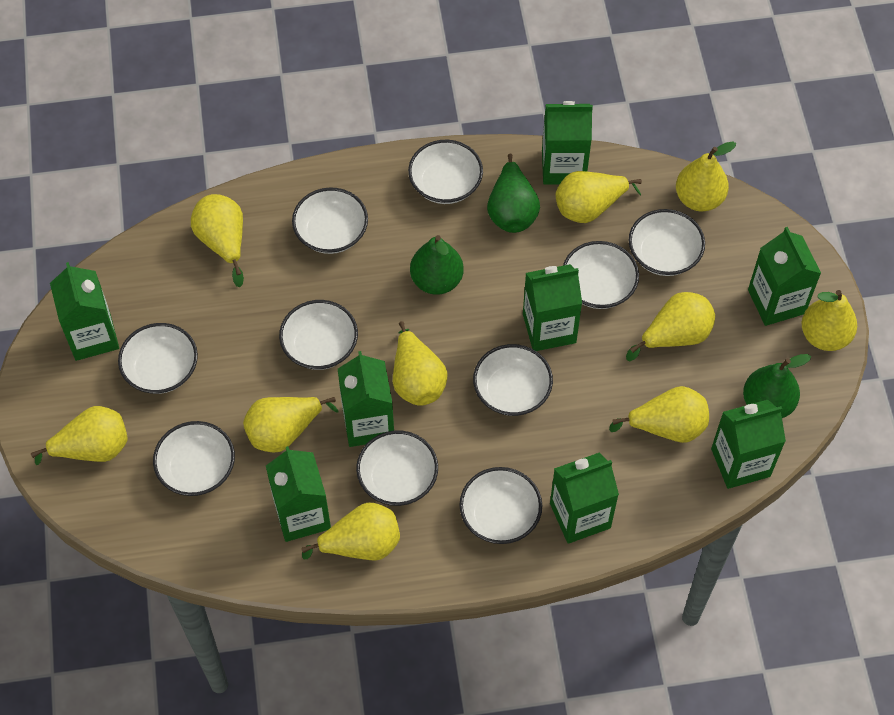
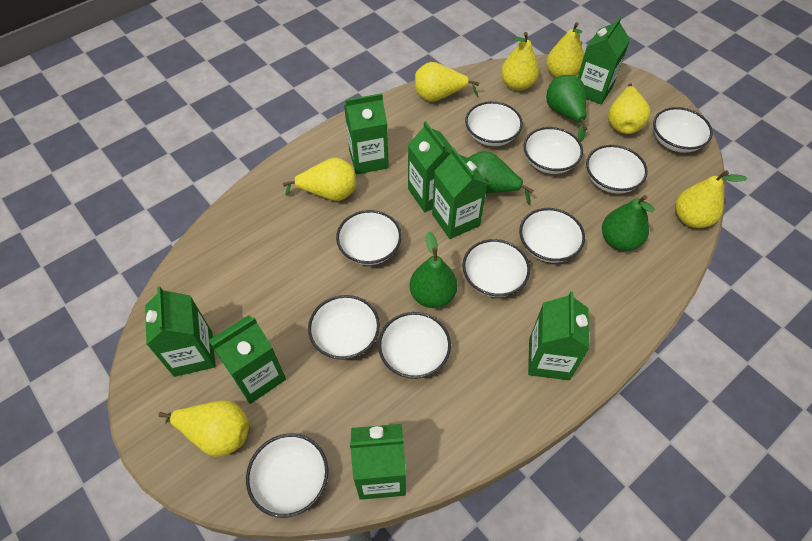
green pear: 3 -> 4
yellow pear: 10 -> 7

